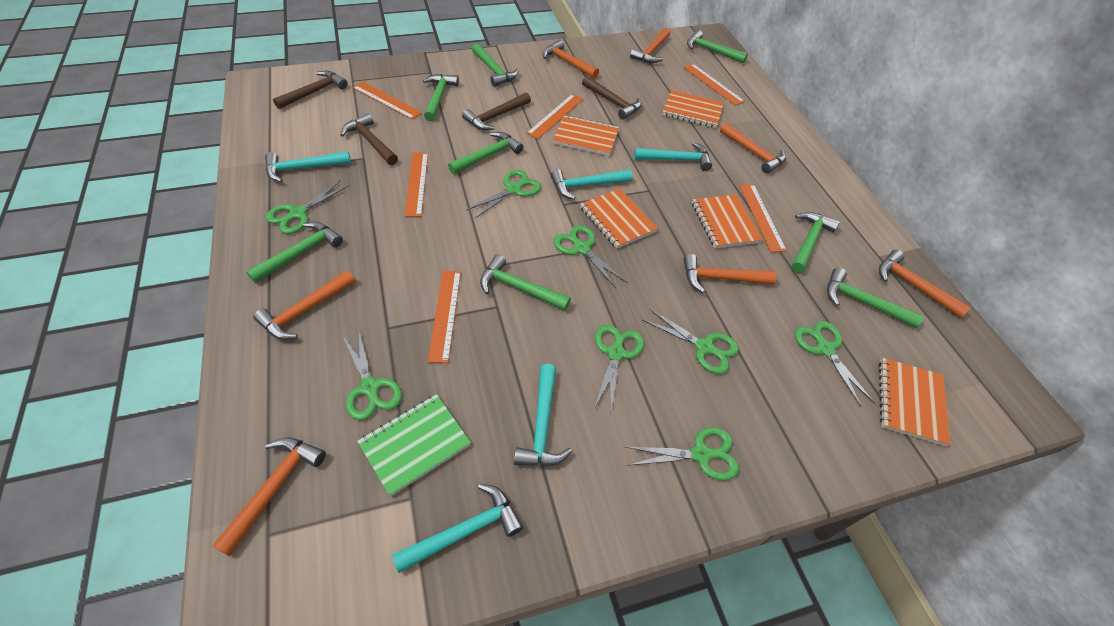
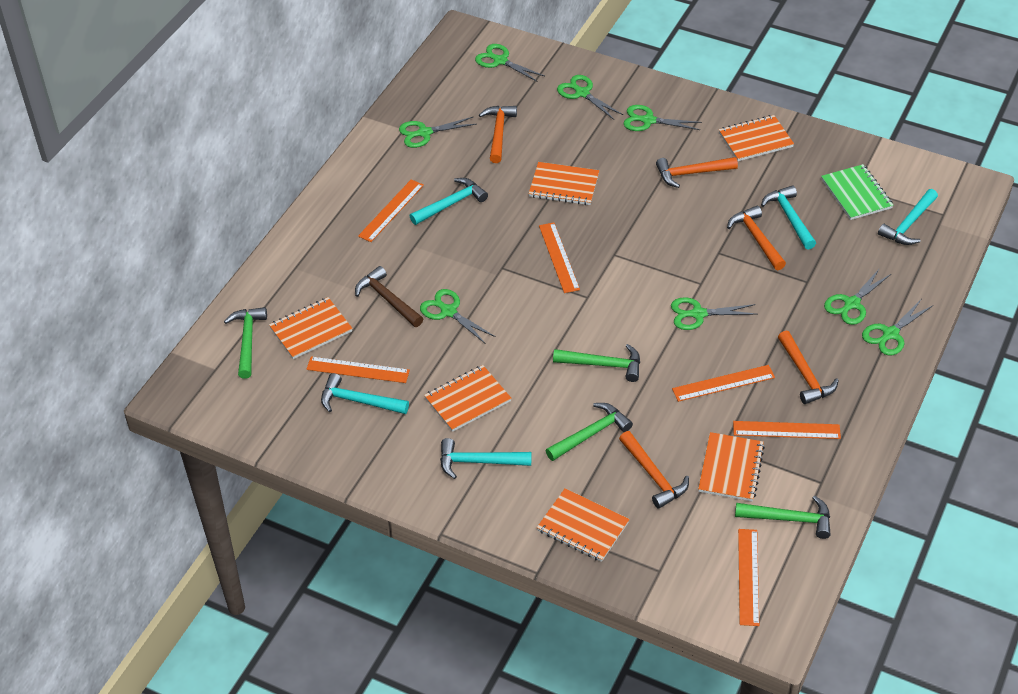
brown hammer: 4 -> 1
green hammer: 8 -> 4
orange hammer: 7 -> 5
orange notebook: 5 -> 6

